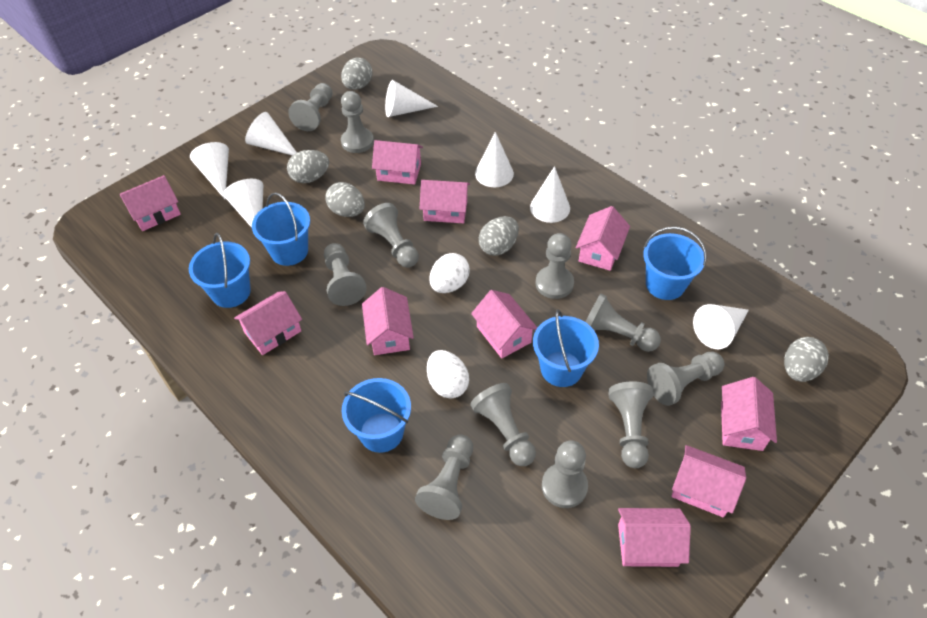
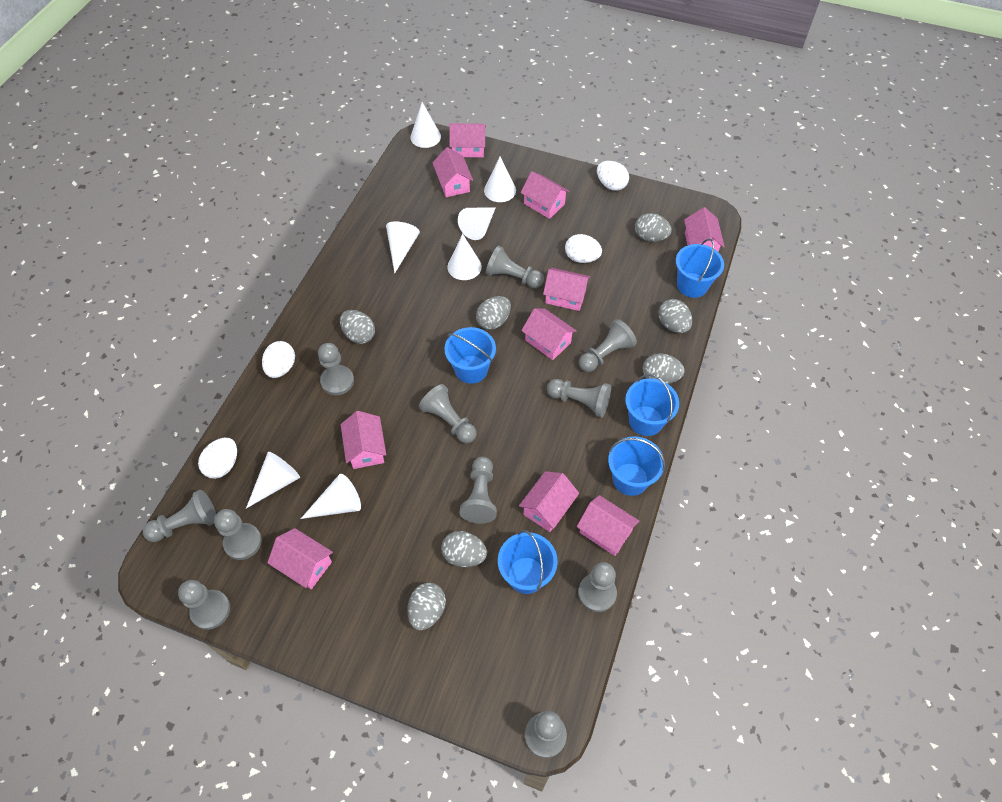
grey egg: 5 -> 7
white egg: 2 -> 4

